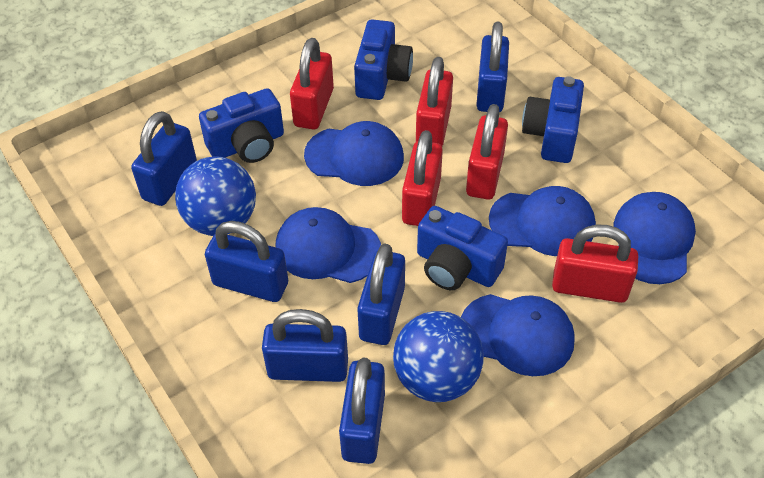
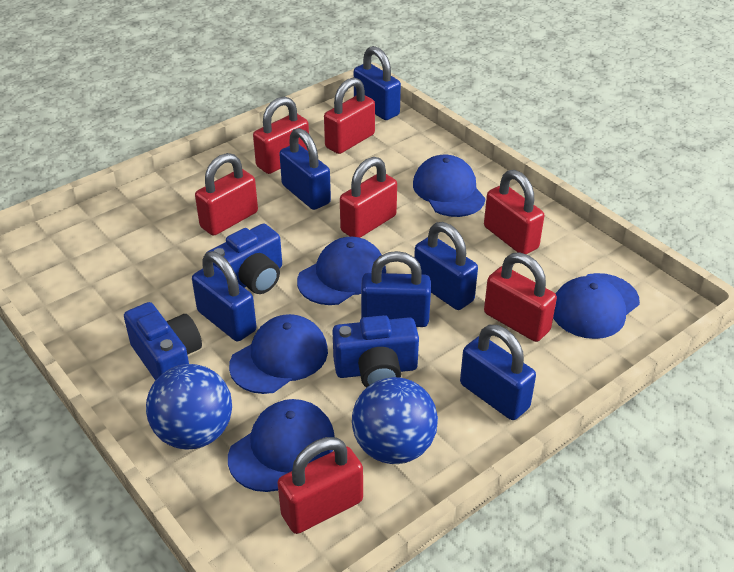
blue camera: 4 -> 3
red padlock: 5 -> 7

